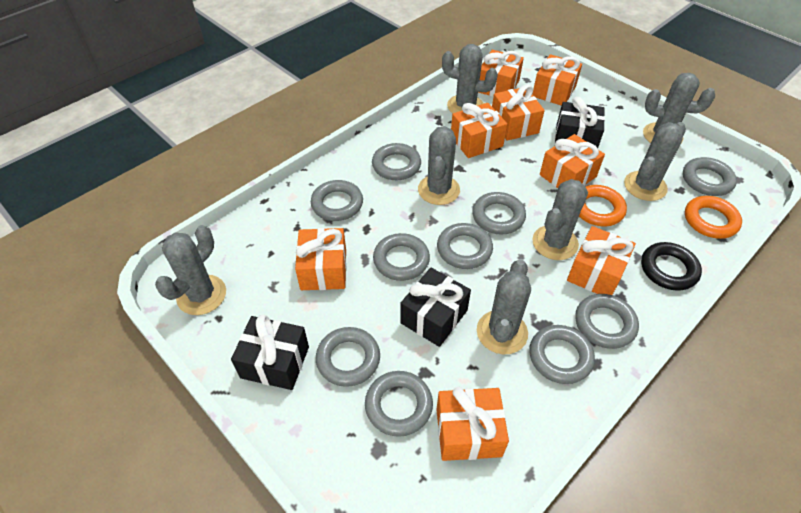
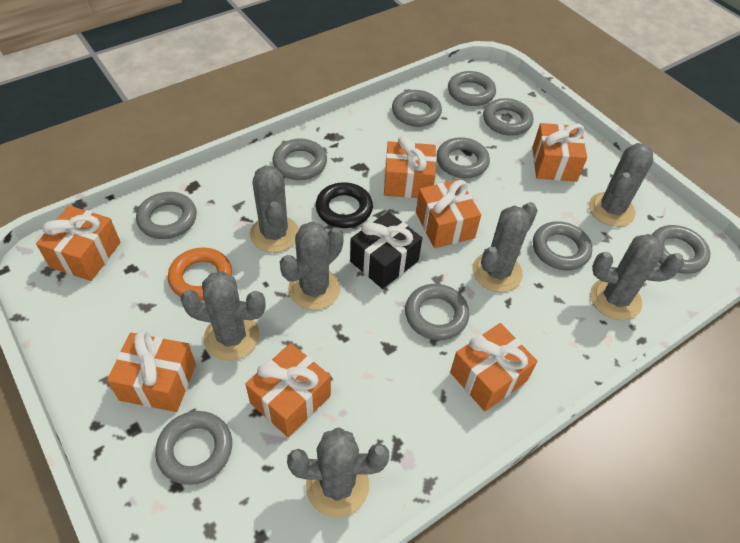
black gift: 3 -> 1
orange gift: 8 -> 7
orange ring: 2 -> 1

